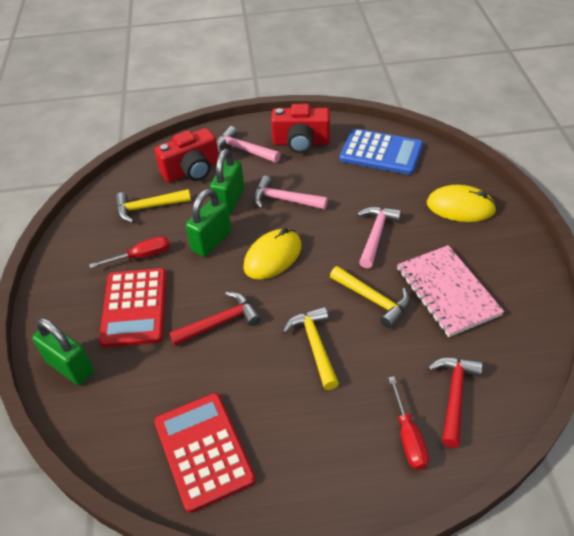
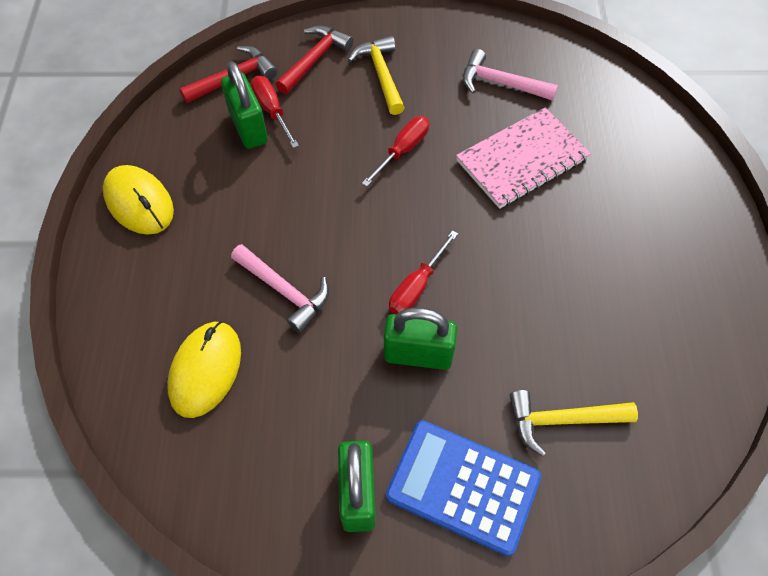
pink hammer: 3 -> 2
red calculator: 2 -> 0
red camera: 2 -> 0
red screwdriver: 2 -> 3
yellow hammer: 3 -> 2

